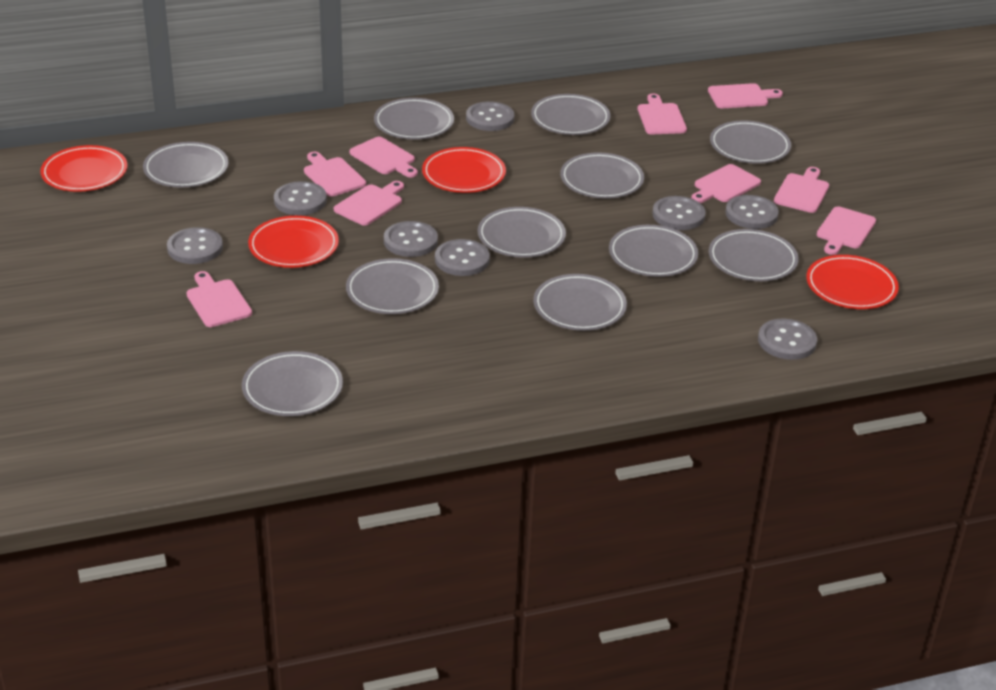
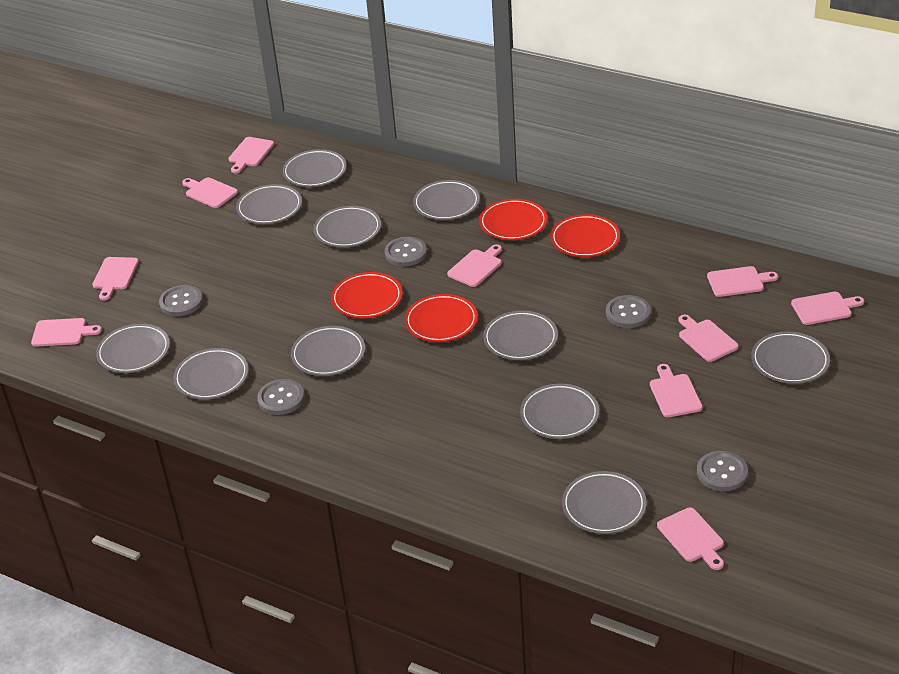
grey button: 8 -> 5
pink cutting board: 9 -> 10

